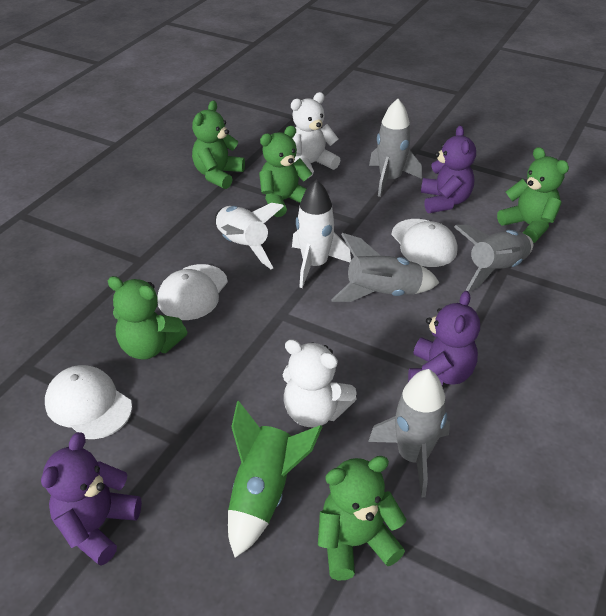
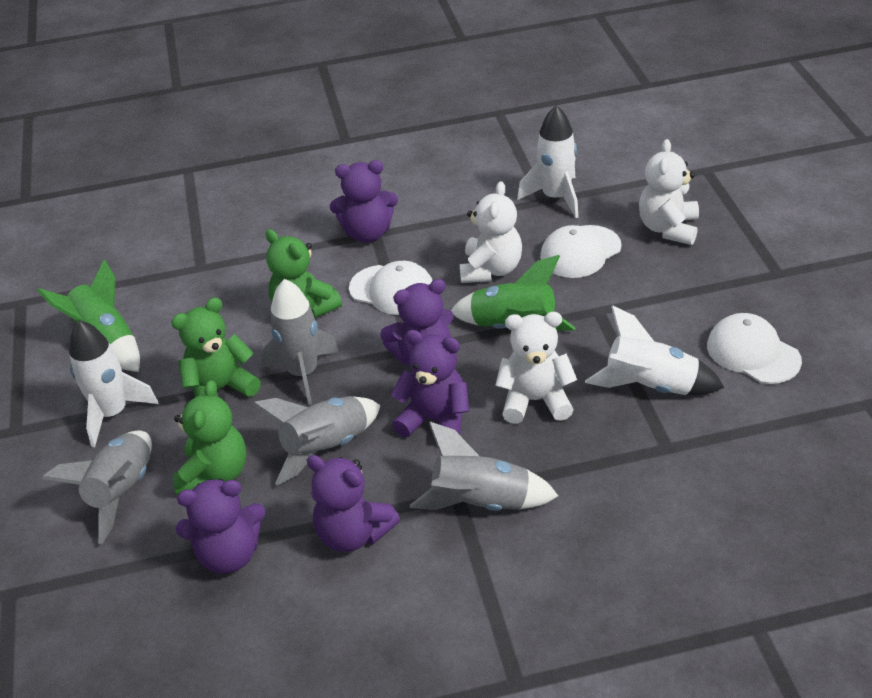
green rocket: 1 -> 2
green teddy bear: 5 -> 3
purple teddy bear: 3 -> 5
white rocket: 2 -> 3
white teddy bear: 2 -> 3

